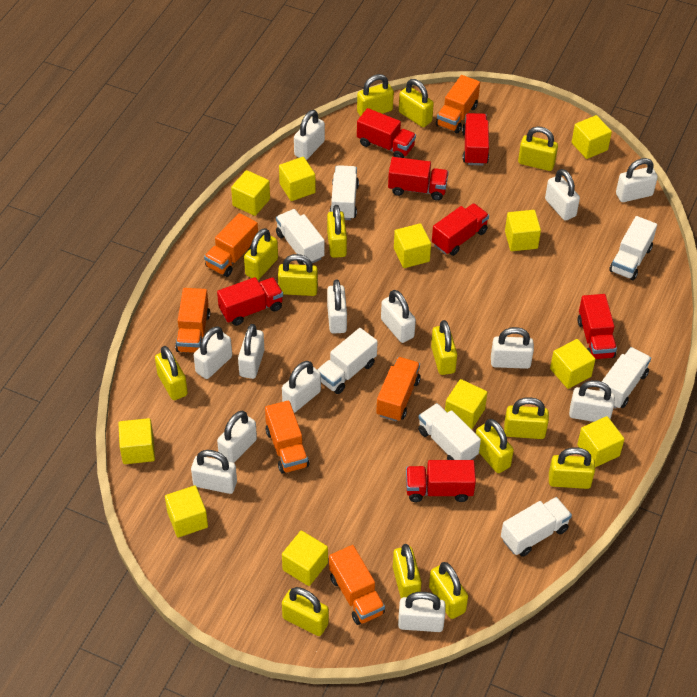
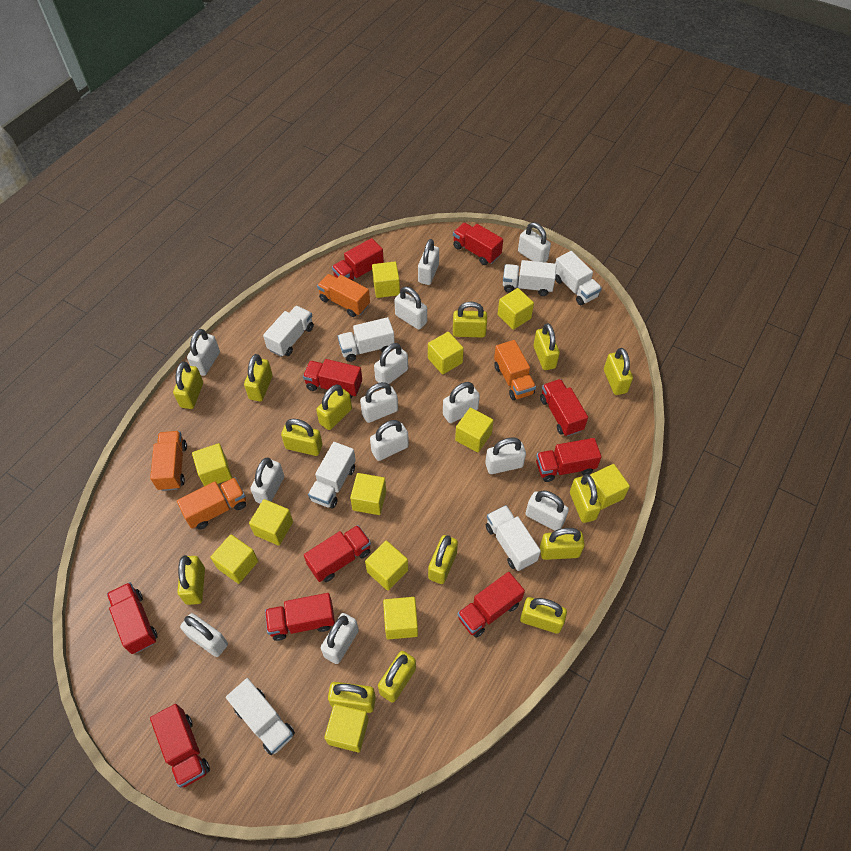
orange truck: 6 -> 4
red truck: 7 -> 10
yellow cube: 11 -> 12

